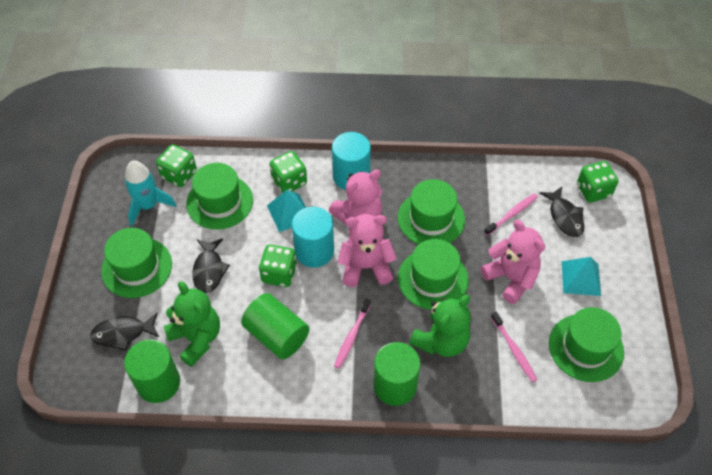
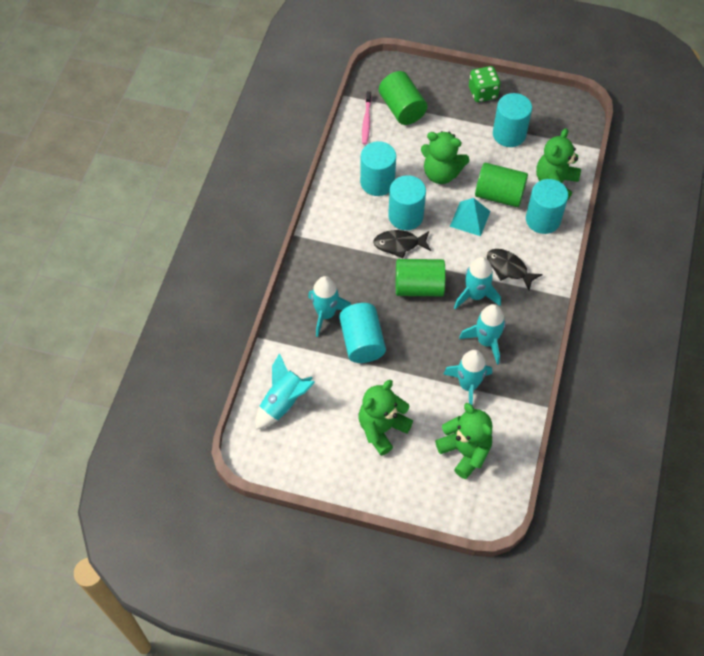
black fish: 3 -> 2
green dice: 4 -> 1
green hat: 5 -> 0
green teddy bear: 2 -> 4
pink teddy bear: 3 -> 0
pink toothbrush: 3 -> 1
turquoise cylinder: 2 -> 5
turquoise pyramid: 2 -> 1
turquoise rocket: 1 -> 5

